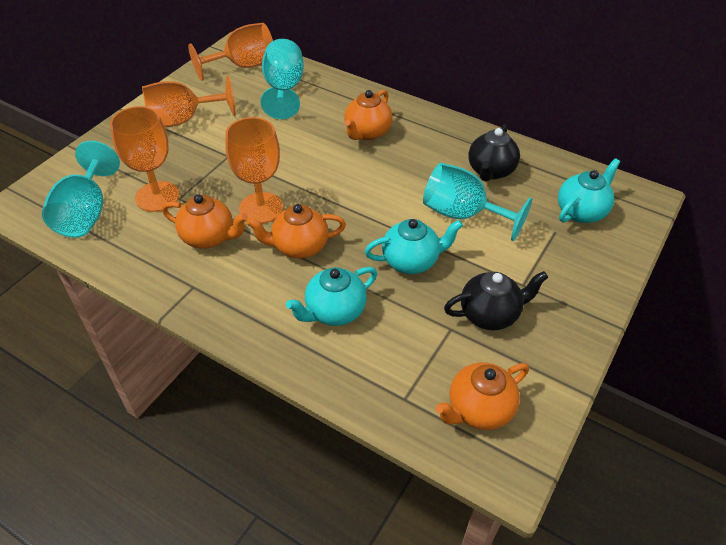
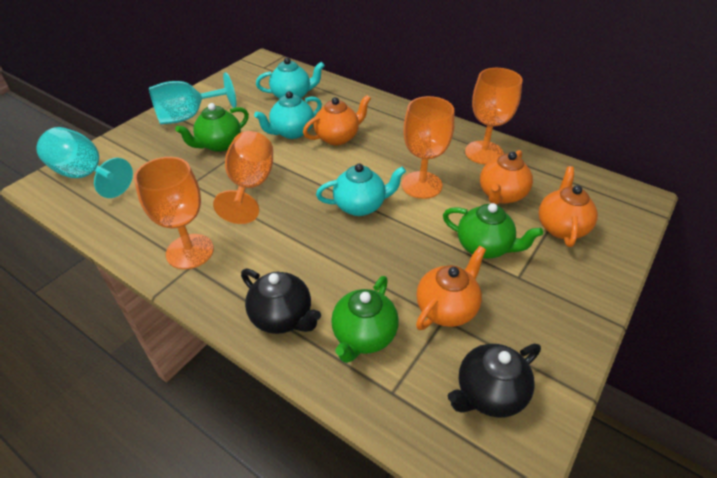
green teapot: 0 -> 3
turquoise goblet: 3 -> 2

